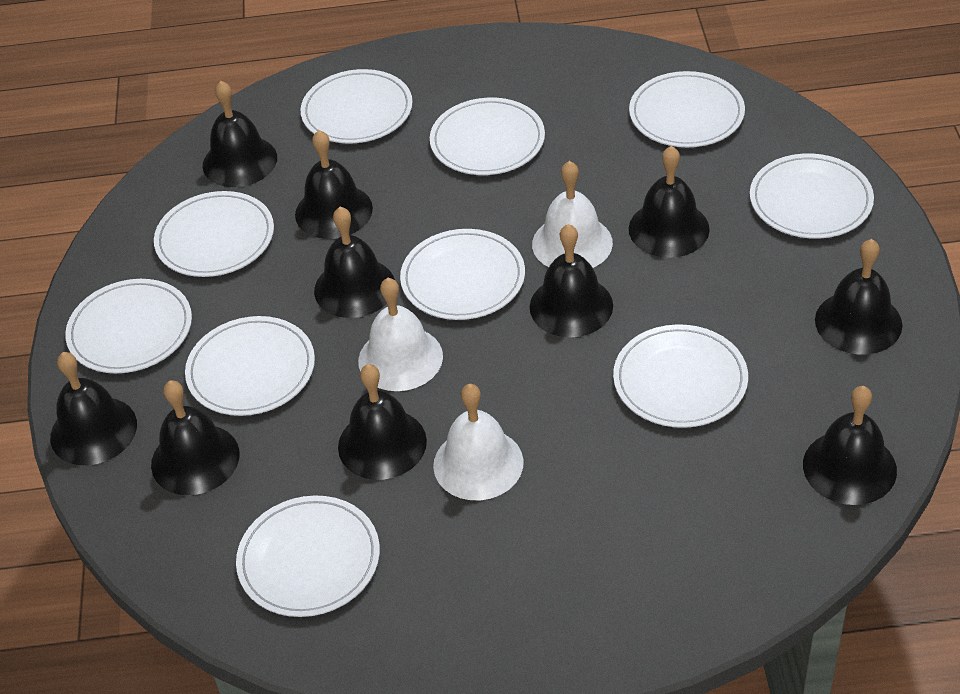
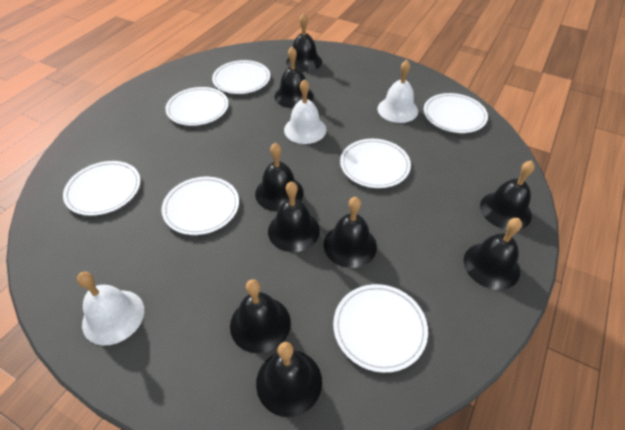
black bell: 10 -> 9
white plate: 10 -> 7

